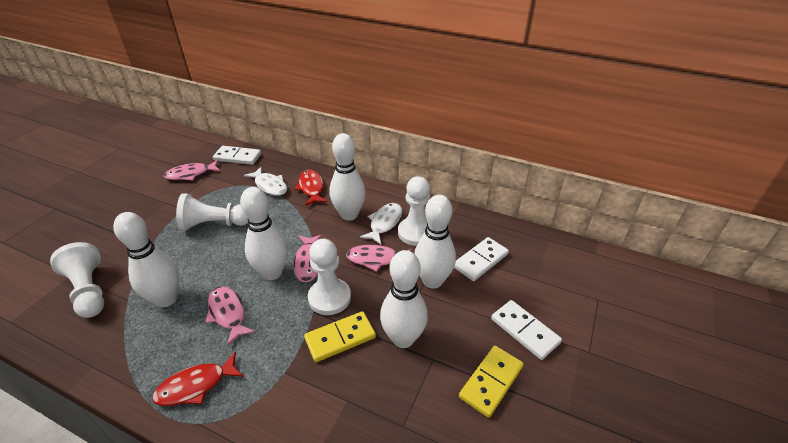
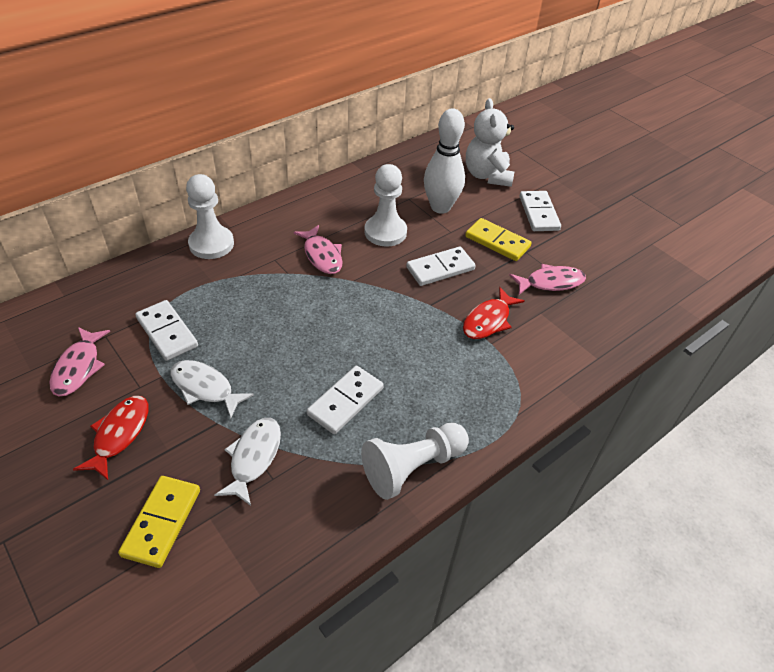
pink fish: 4 -> 3
white bowling pin: 5 -> 1
white domino: 3 -> 4
white pawn: 4 -> 3
white teddy bear: 0 -> 1

